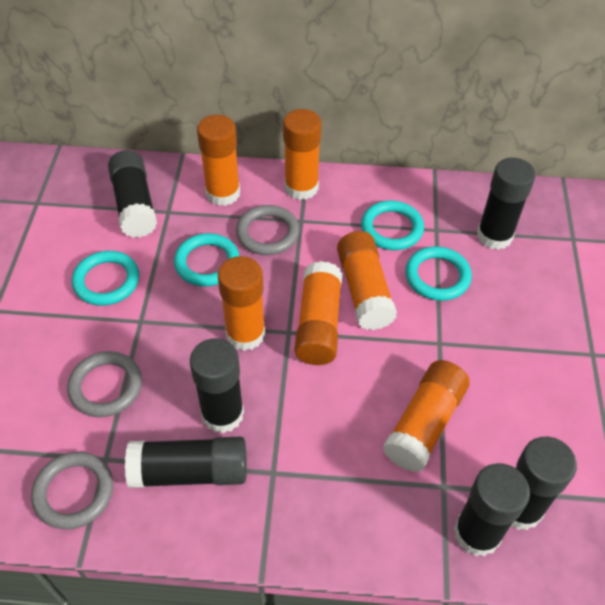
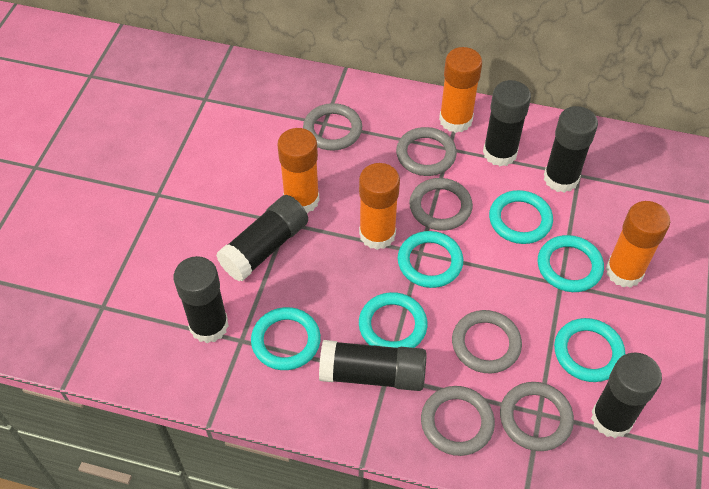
grey ring: 3 -> 6
orange glue stick: 6 -> 4
turquoise ring: 4 -> 6

